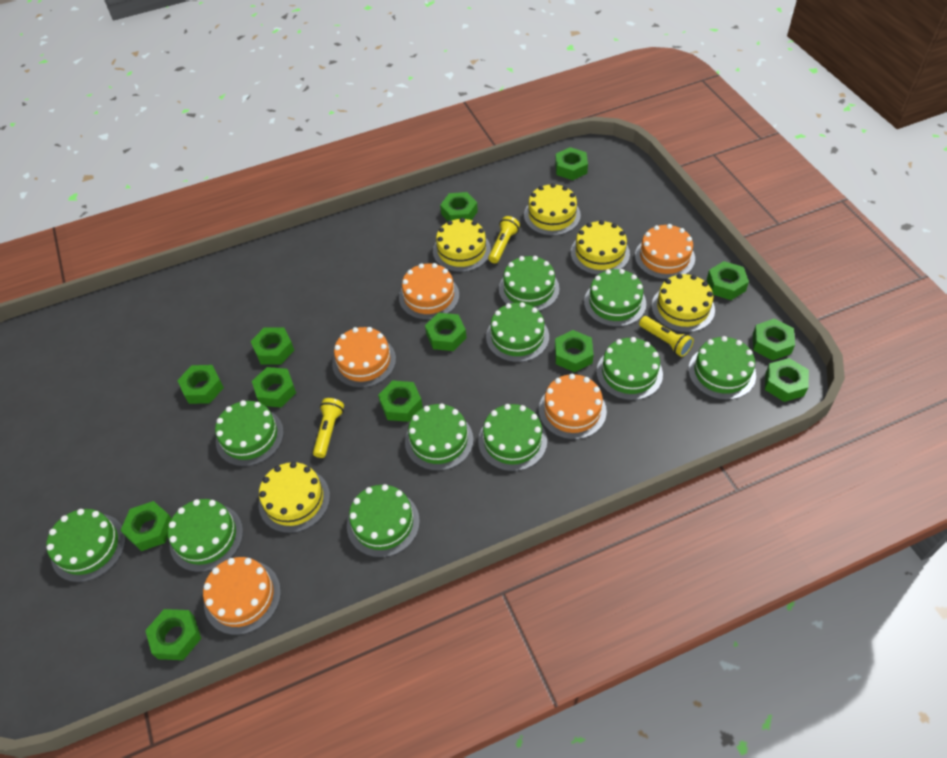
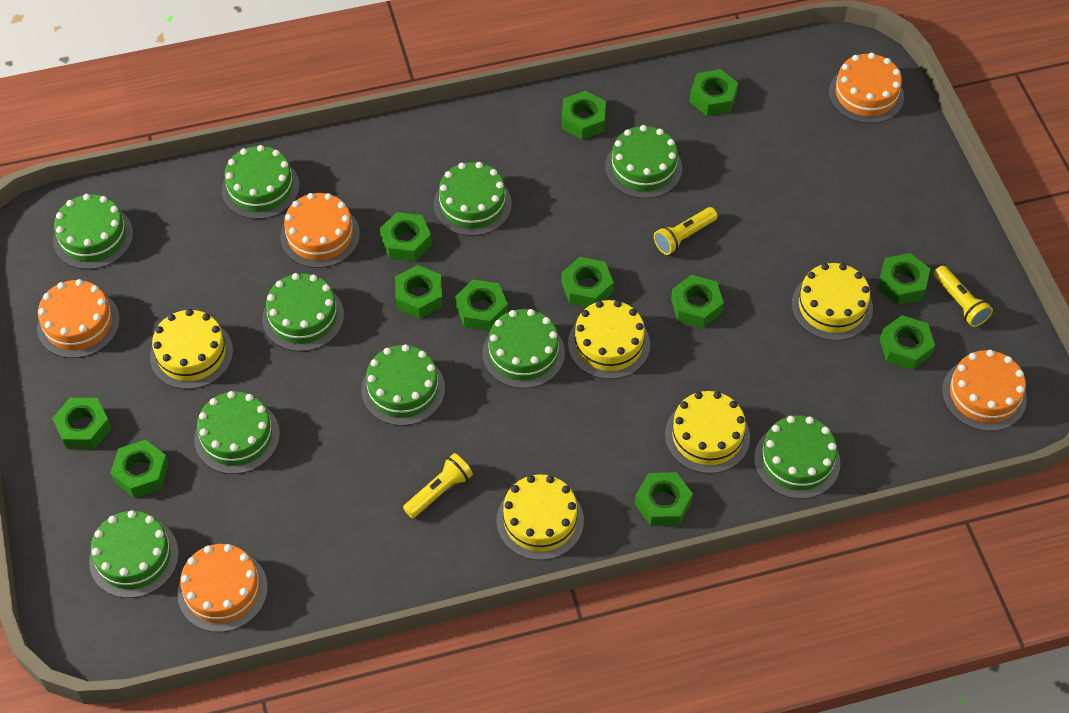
green cake: 11 -> 10
green nut: 13 -> 12

